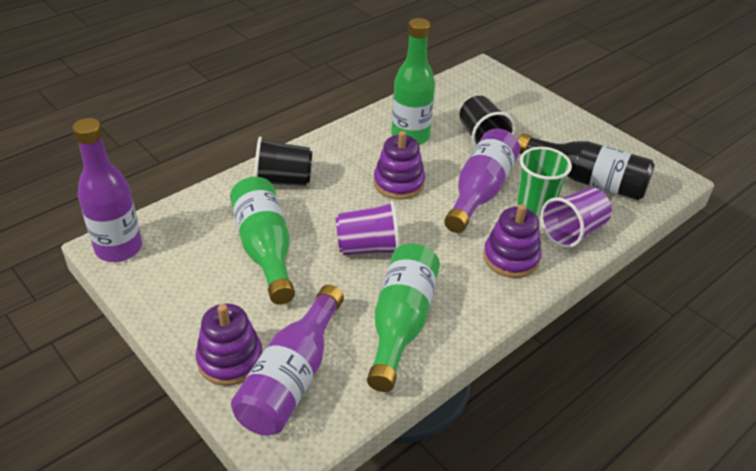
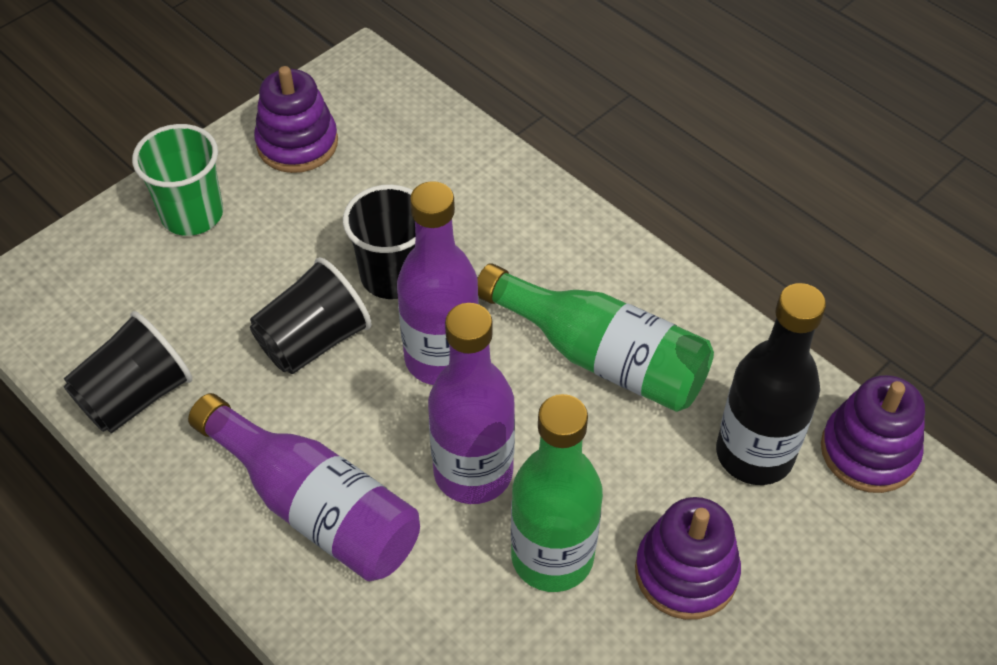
black cup: 2 -> 3
green bottle: 3 -> 2
purple cup: 2 -> 0

